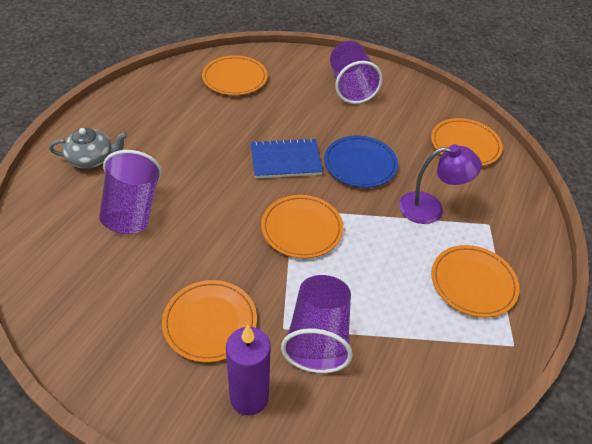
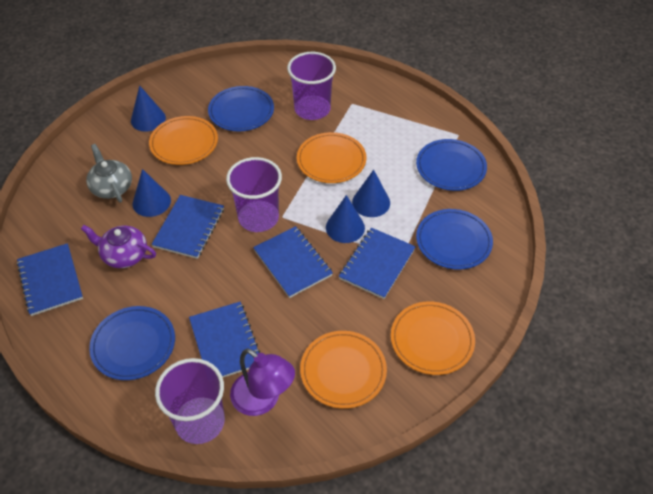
blue cone: 0 -> 4
blue notebook: 1 -> 5
blue plate: 1 -> 4
orange plate: 5 -> 4
purple candle: 1 -> 0
purple teapot: 0 -> 1

